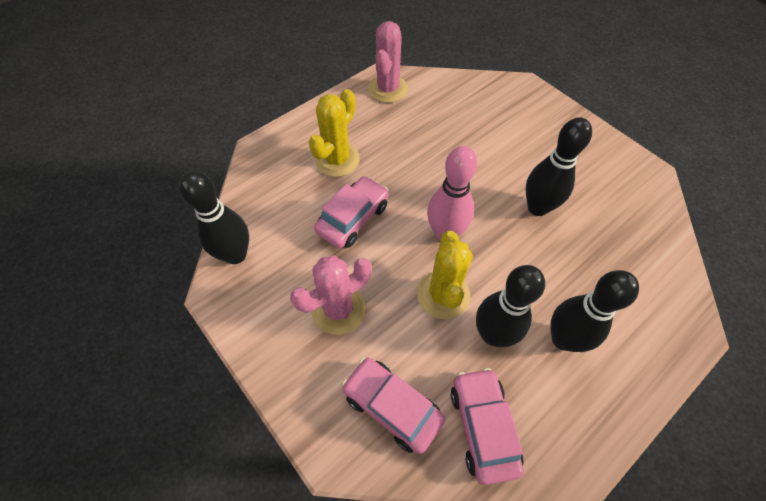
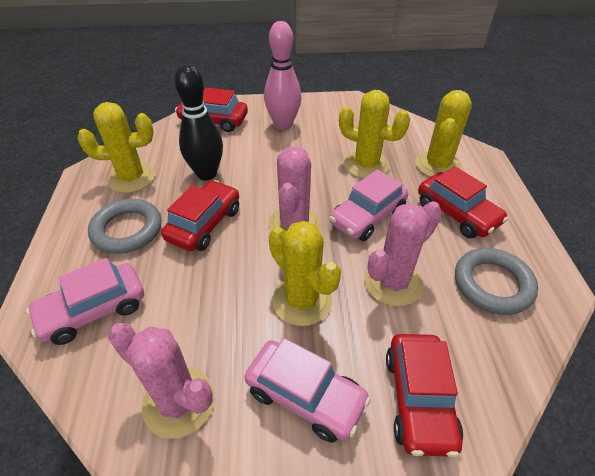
black bowling pin: 4 -> 1
grey ring: 0 -> 2
pink cactus: 2 -> 3
red car: 0 -> 4
yellow cactus: 2 -> 4

